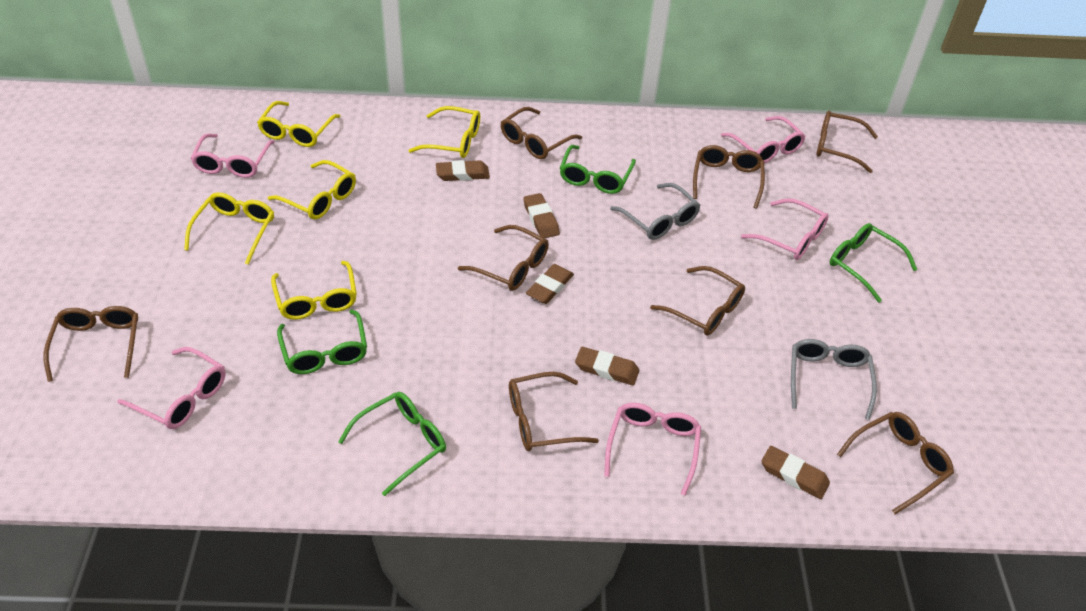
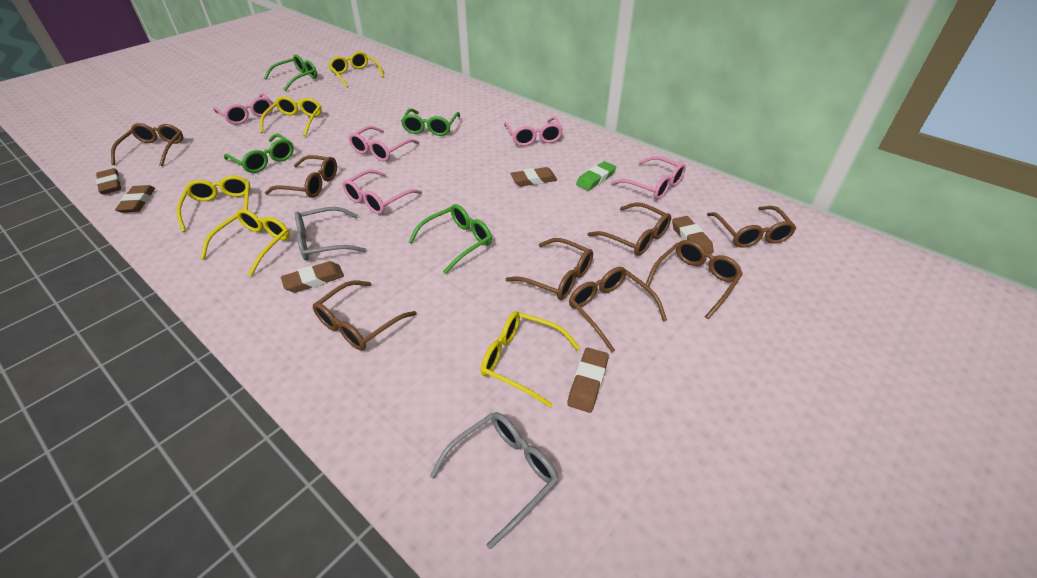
brown eraser: 5 -> 6
green eraser: 0 -> 1

